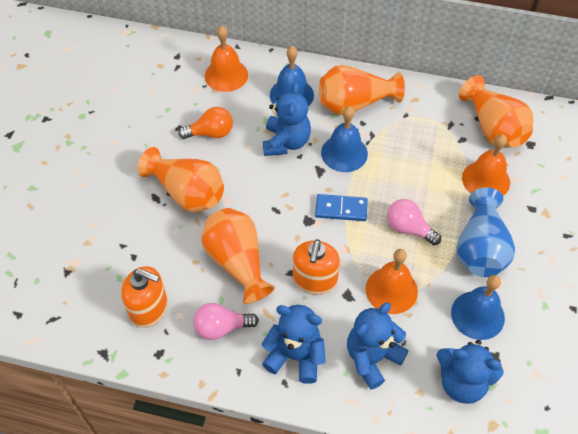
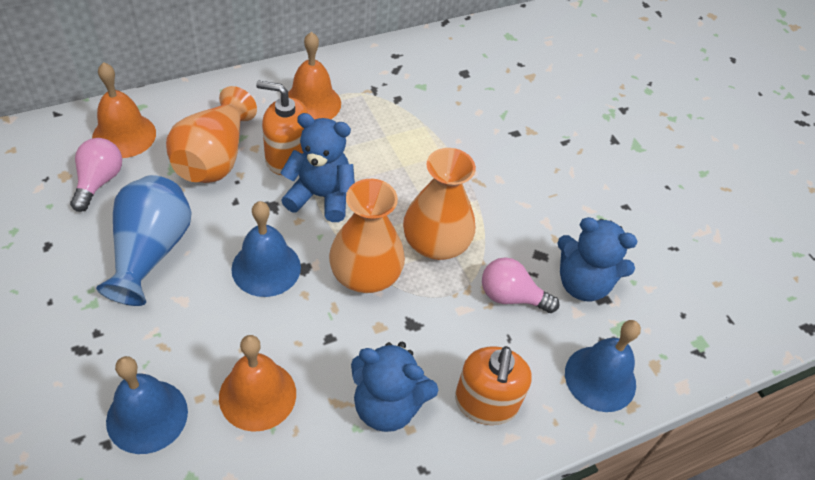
blue domino: 1 -> 0
blue teddy bear: 4 -> 3
orange light bulb: 1 -> 0
orange vase: 4 -> 3

